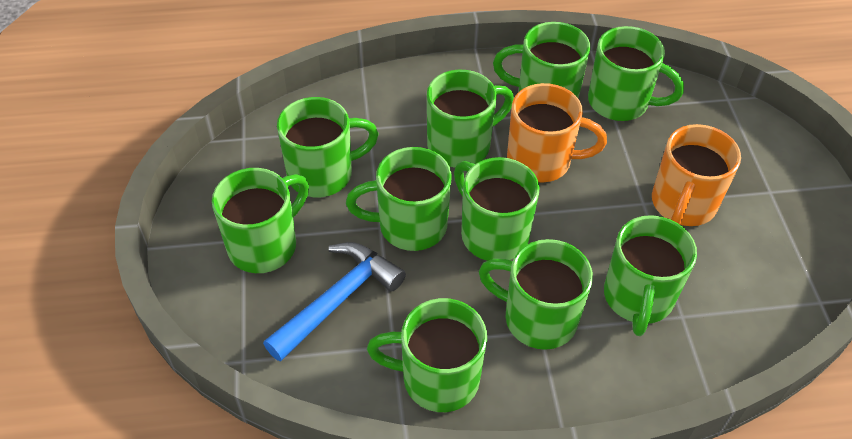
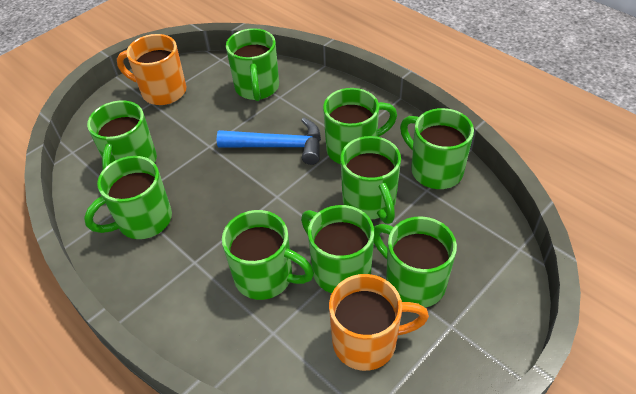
green mug: 10 -> 9

